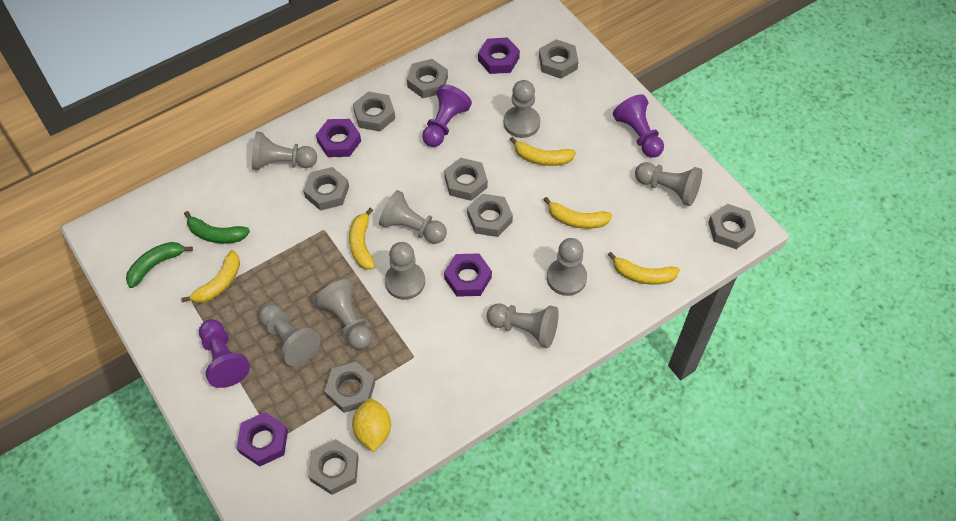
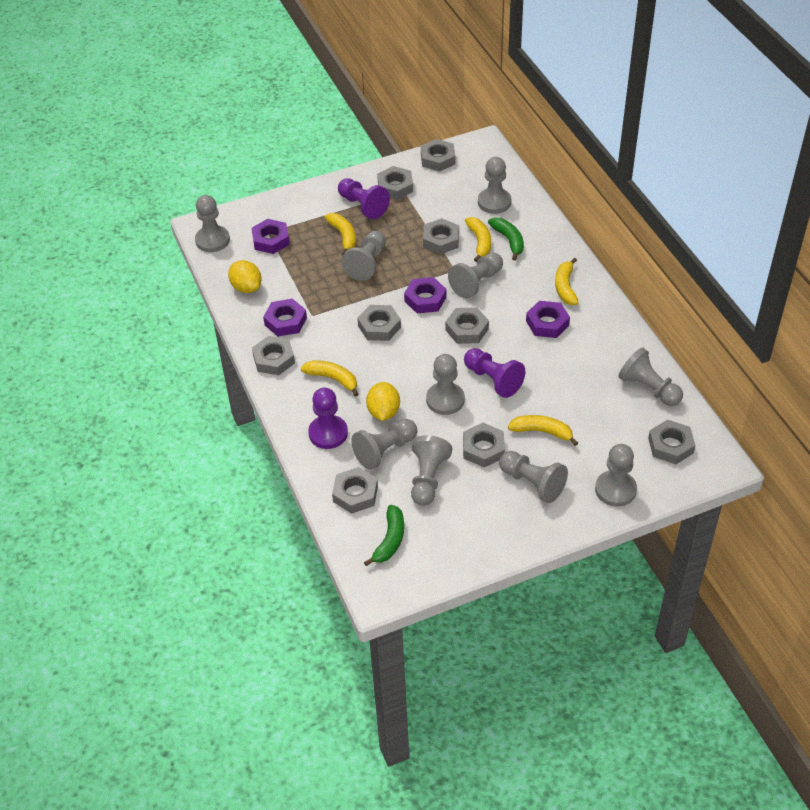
grey pawn: 9 -> 10
yellow lemon: 1 -> 2

